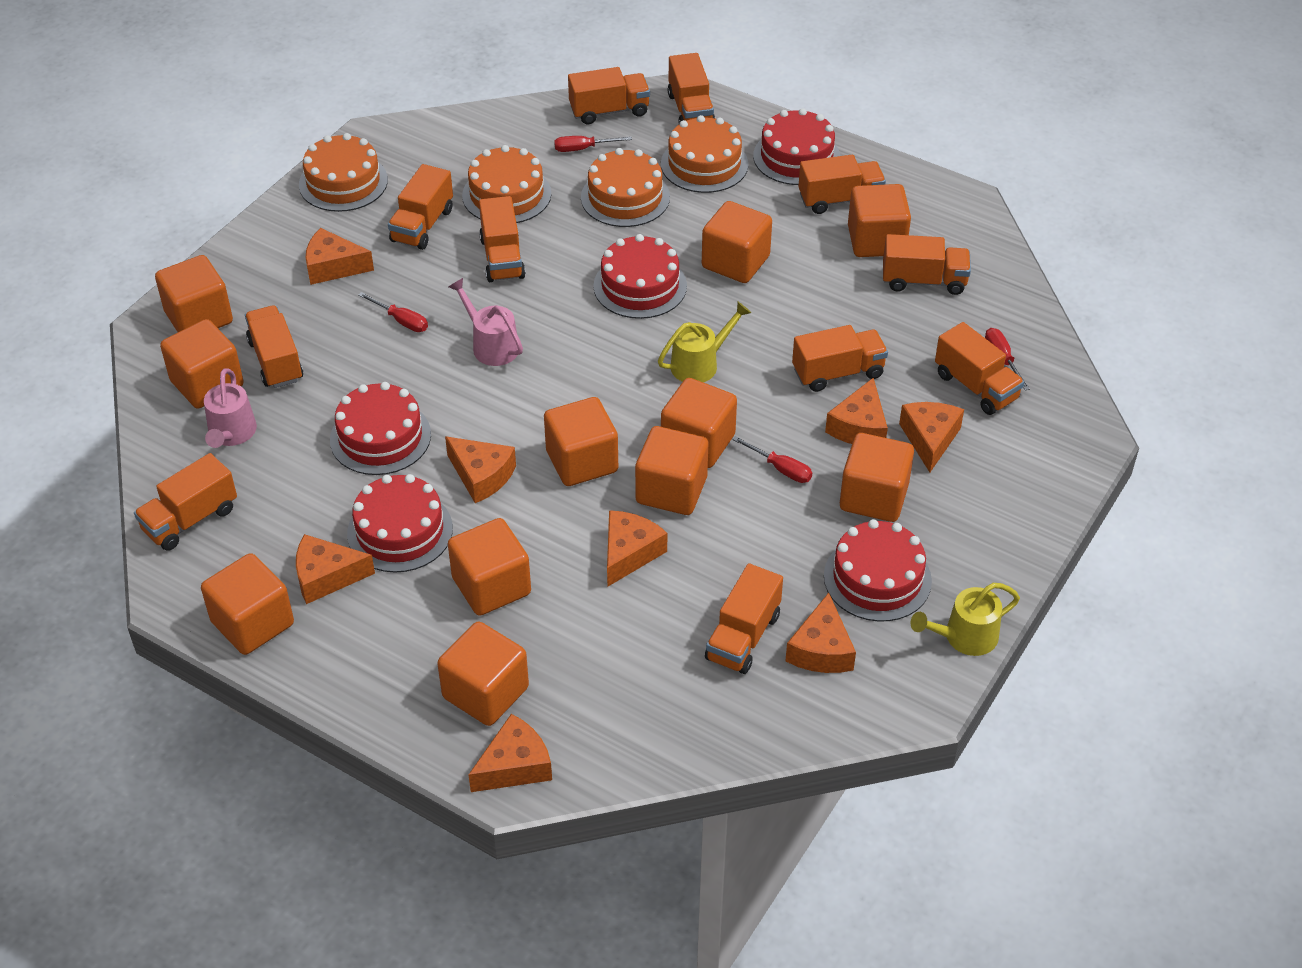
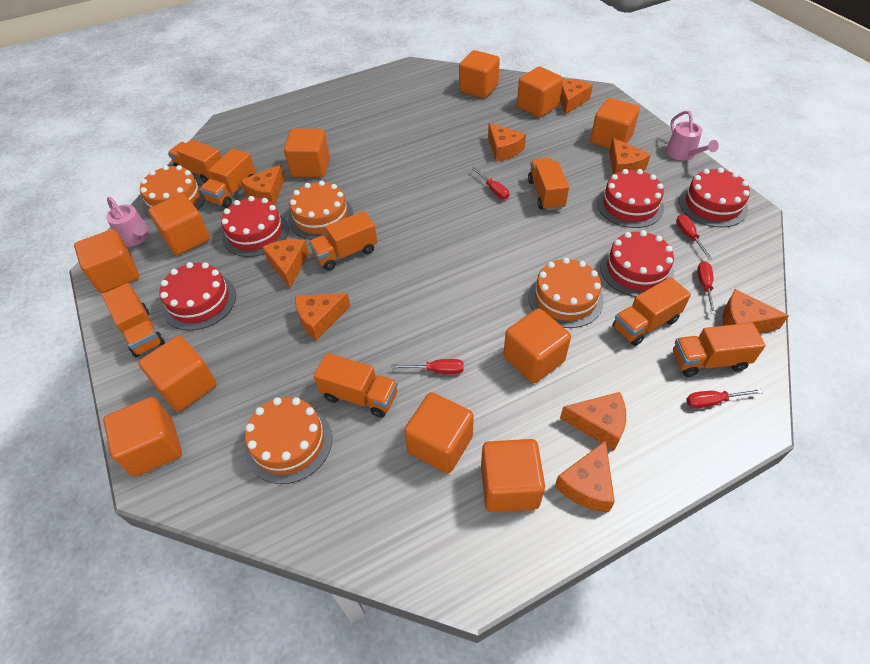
orange cheese: 8 -> 9
orange truck: 11 -> 8
red screwdriver: 4 -> 5
yellow watering can: 2 -> 0

